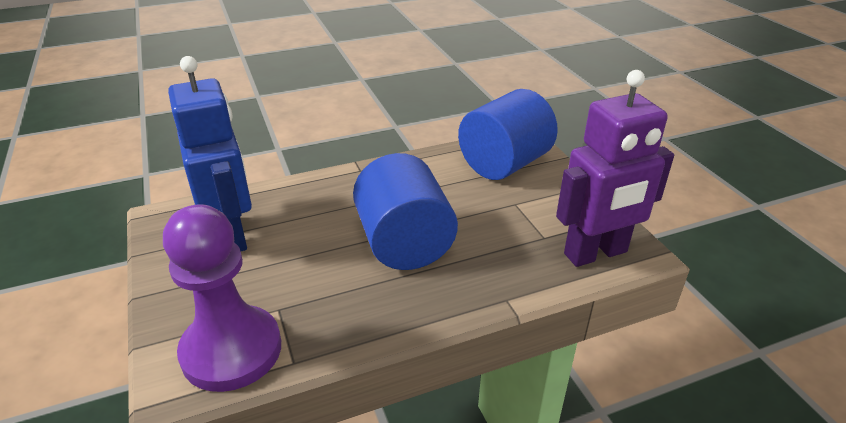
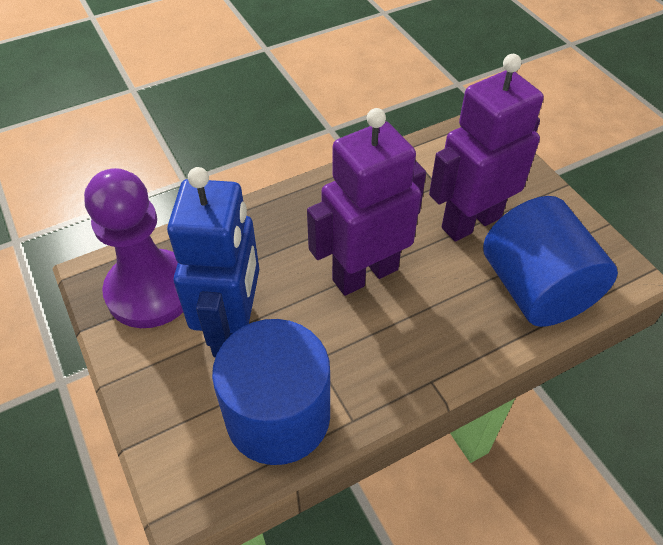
purple robot: 1 -> 2

